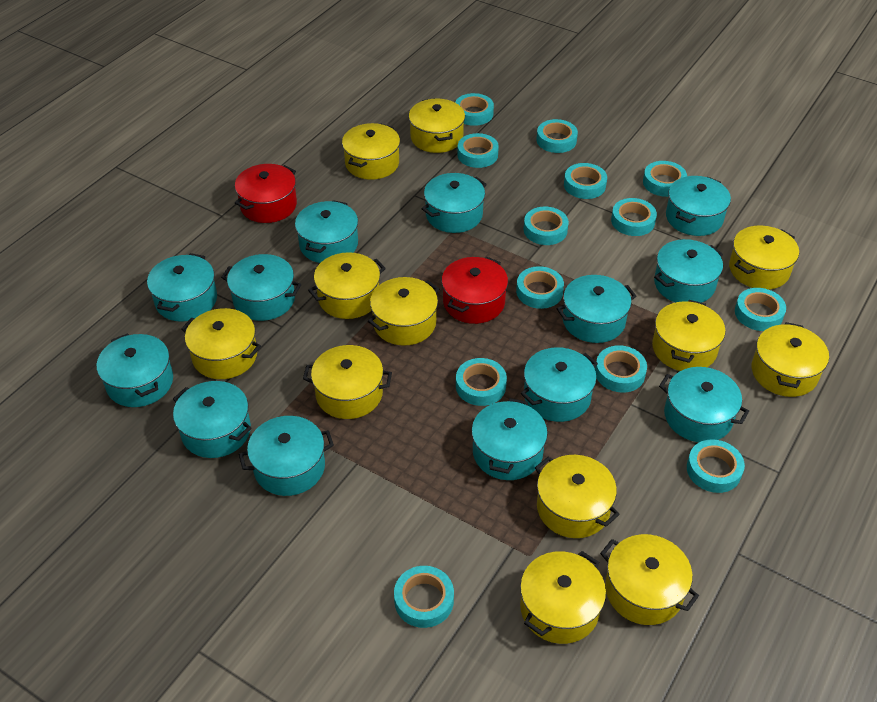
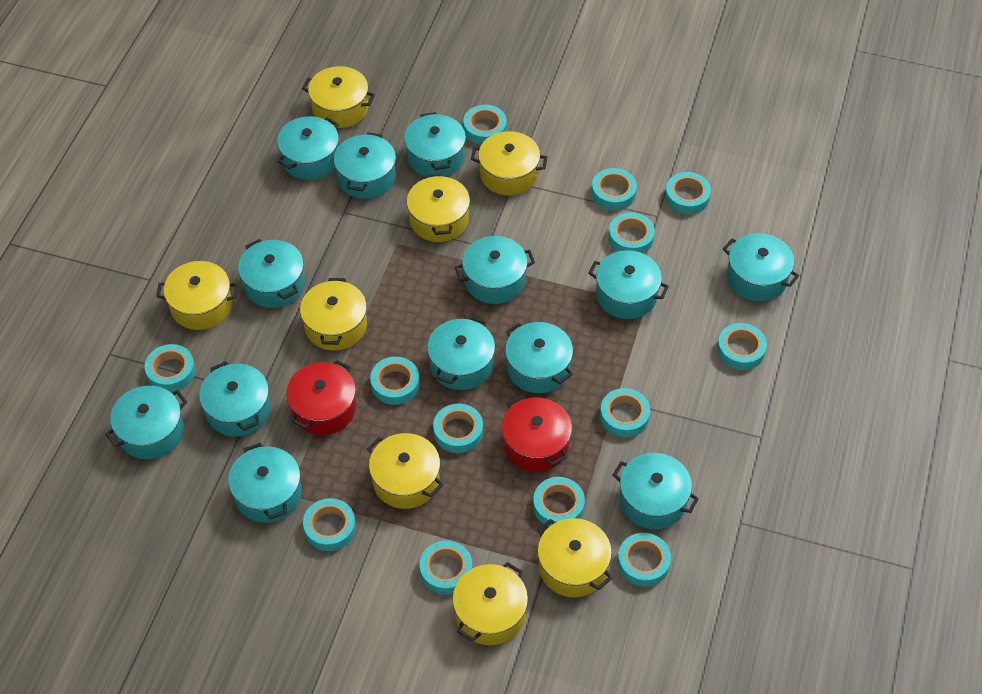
yellow pot: 12 -> 8

